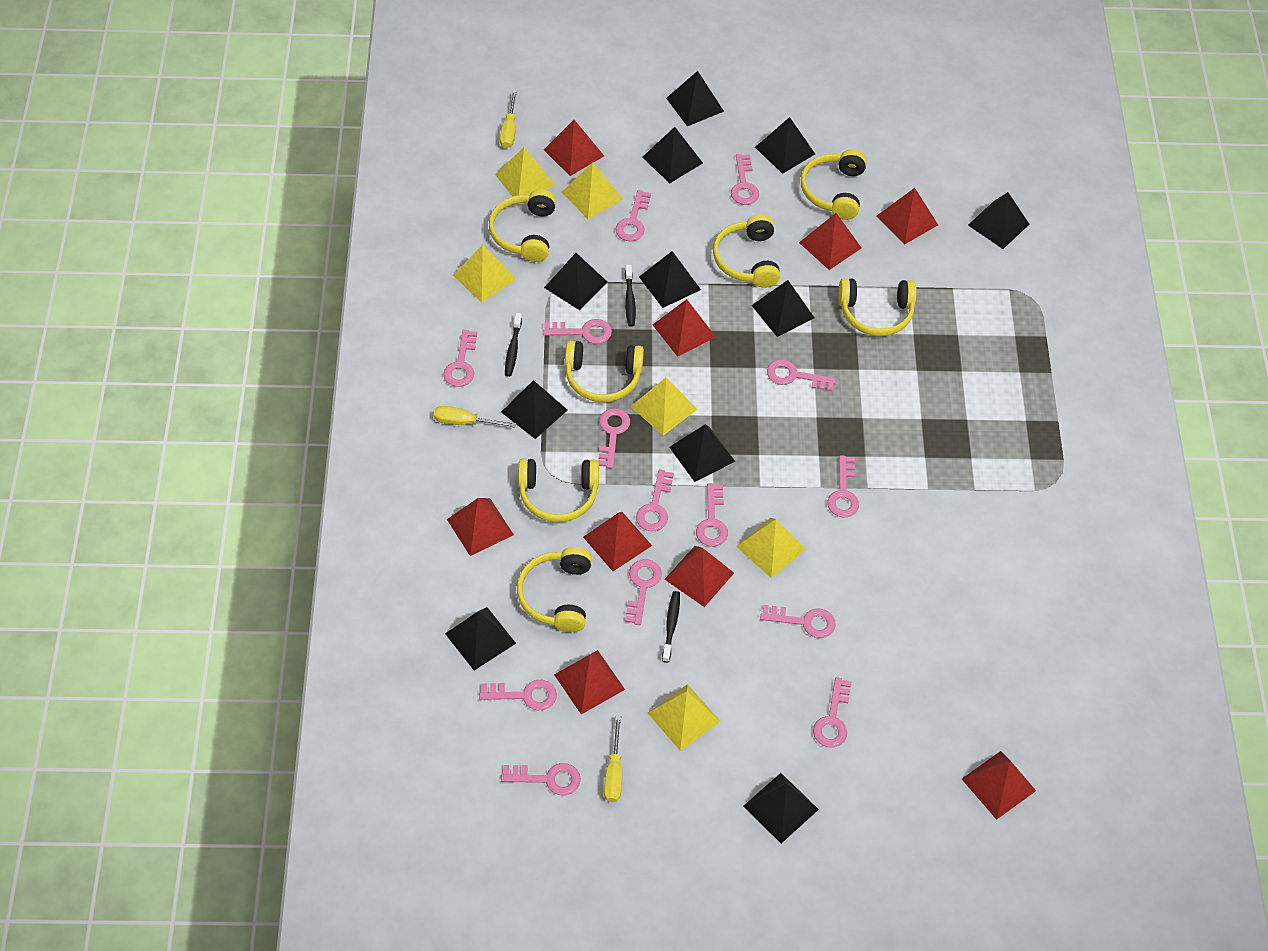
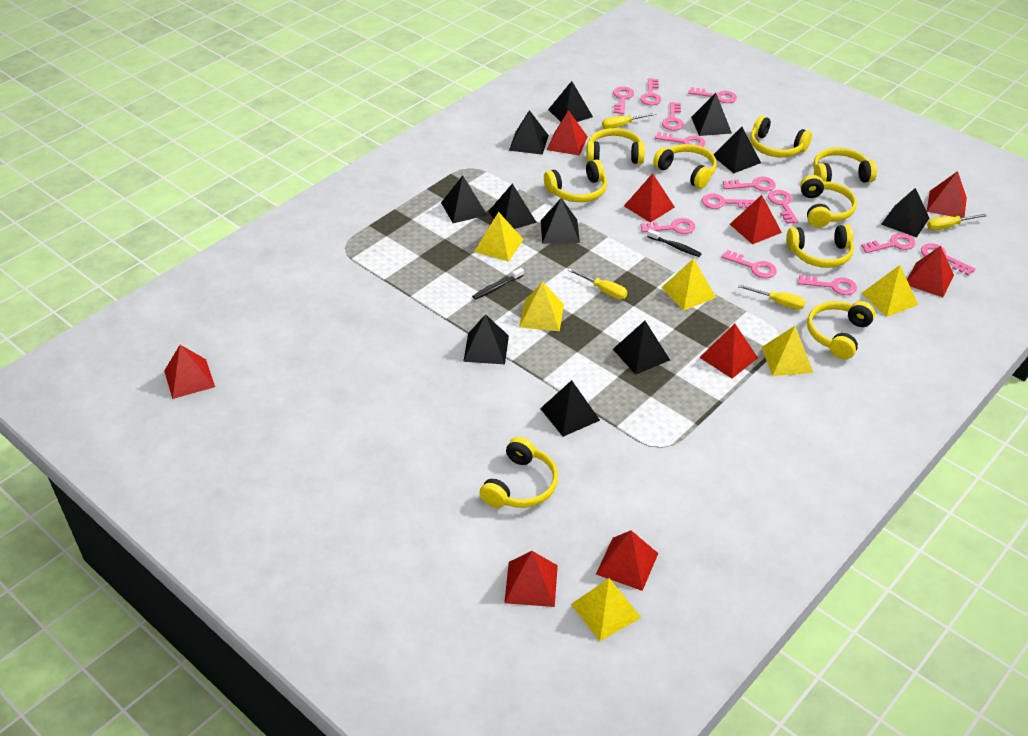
black toothbrush: 3 -> 2
pink key: 14 -> 13
yellow headphones: 7 -> 9
yellow screwdriver: 3 -> 4

